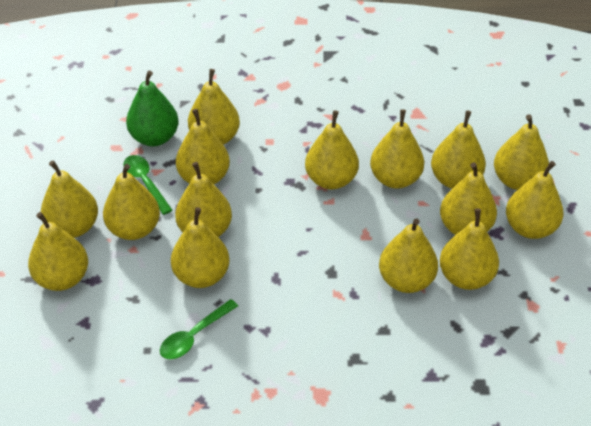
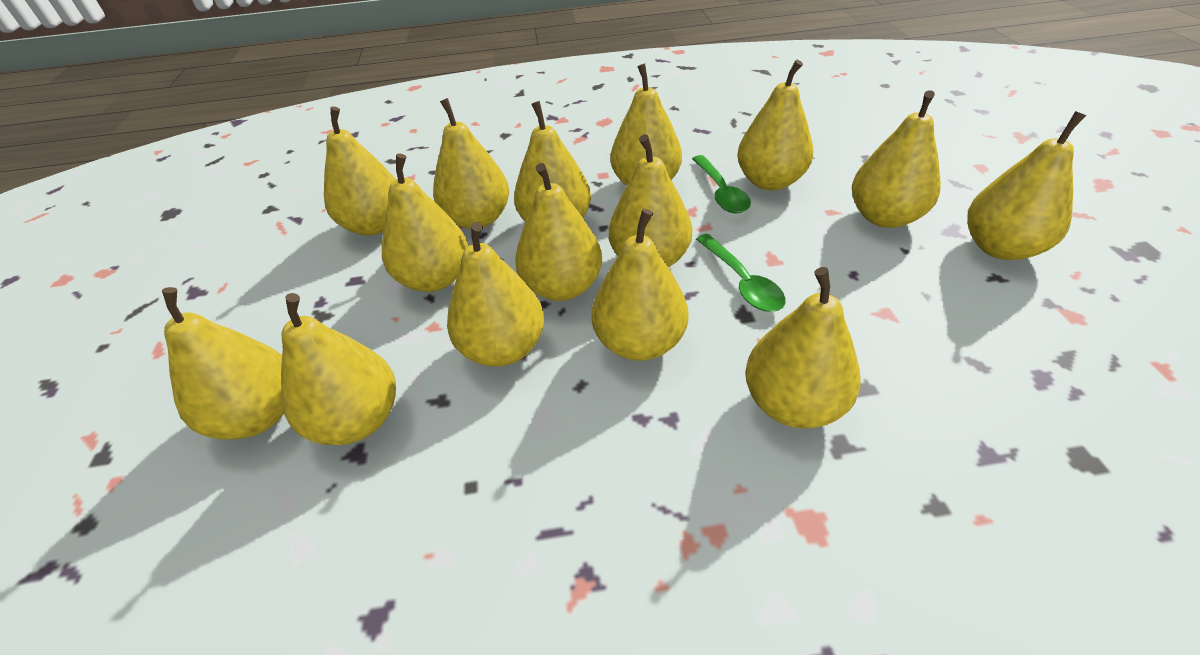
green pear: 1 -> 0

